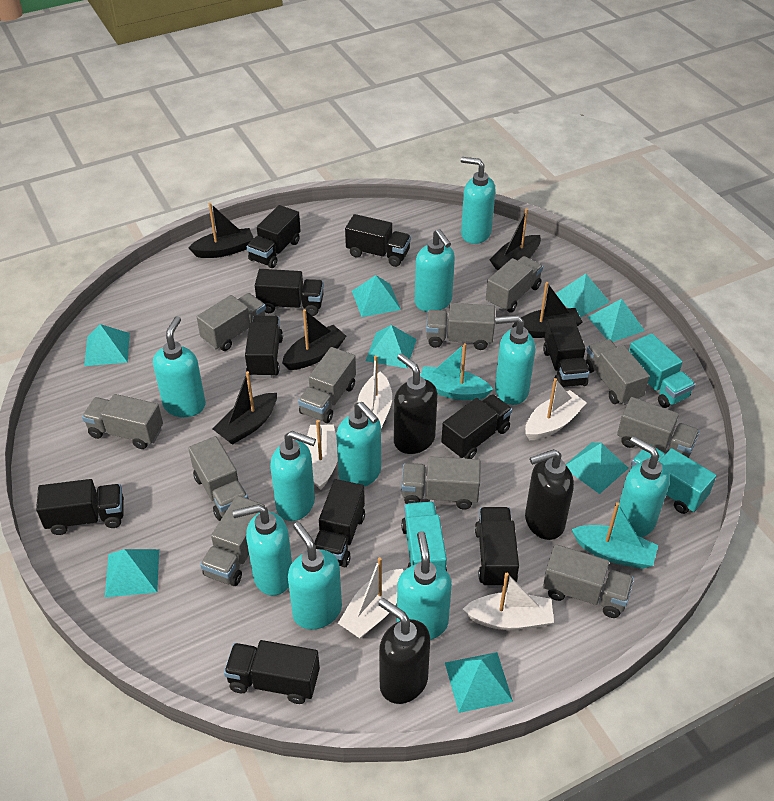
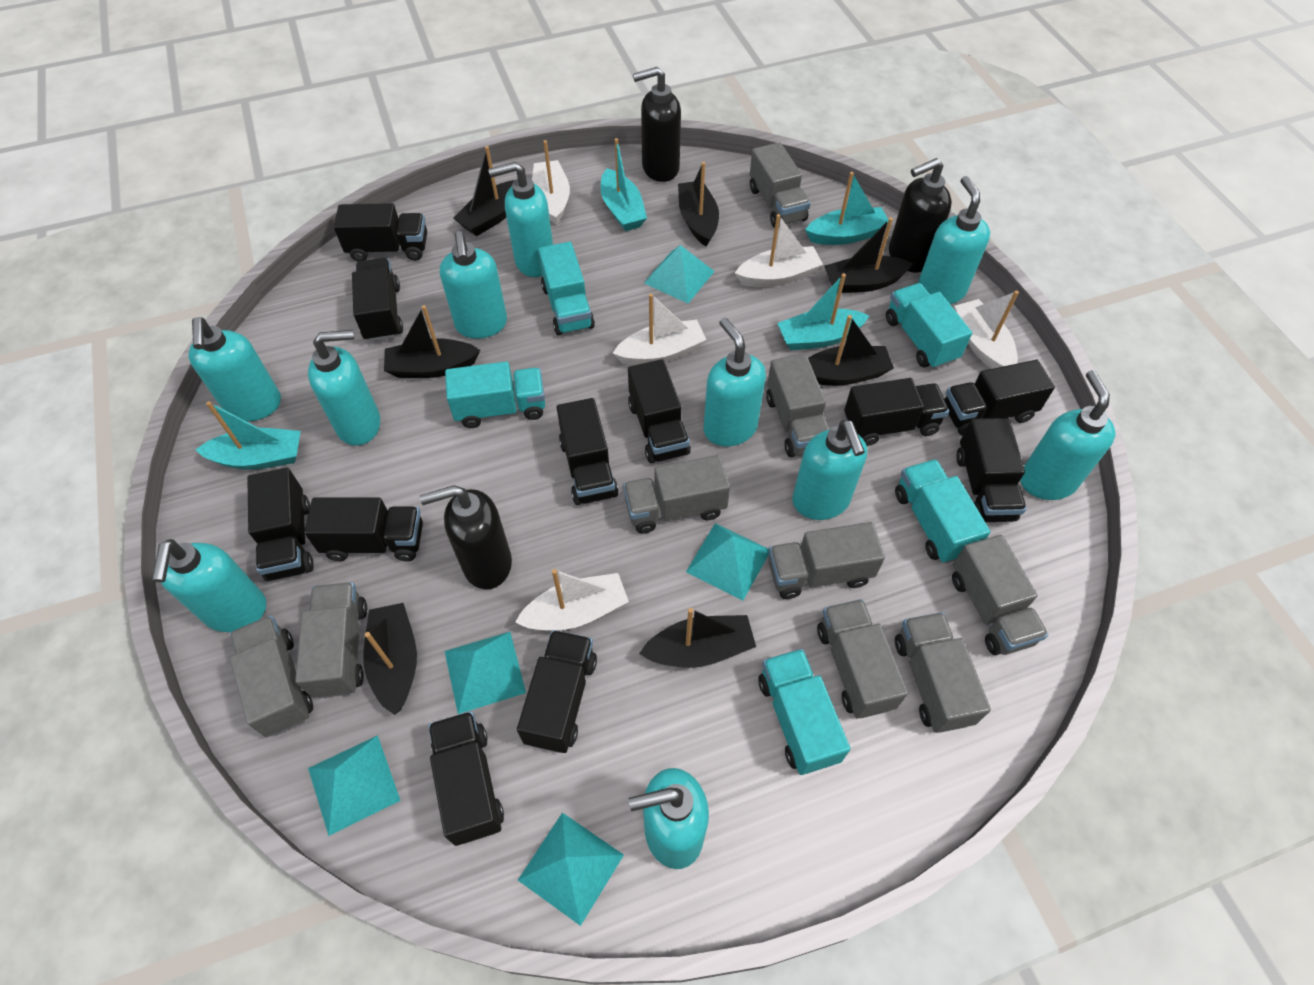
black boat: 5 -> 7
black truck: 10 -> 11
grey truck: 11 -> 9
turquoise boat: 2 -> 4
turquoise pyramid: 8 -> 5
turquoise truck: 3 -> 5

